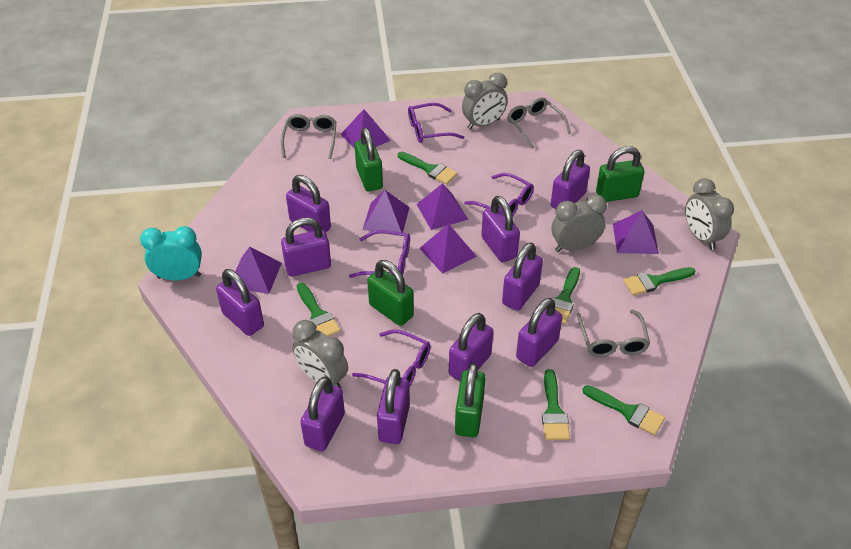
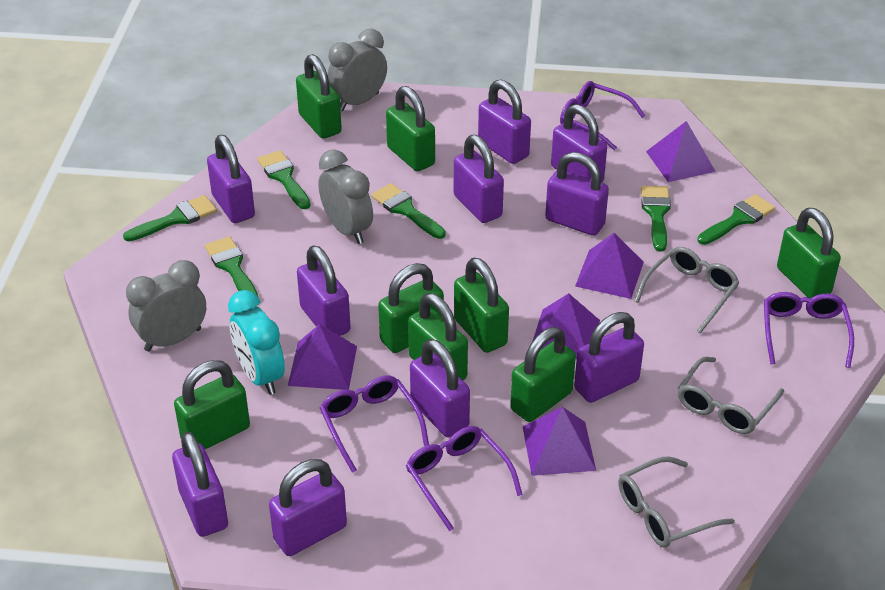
green padlock: 4 -> 8
grey clock: 4 -> 3
purple pyramid: 6 -> 5

